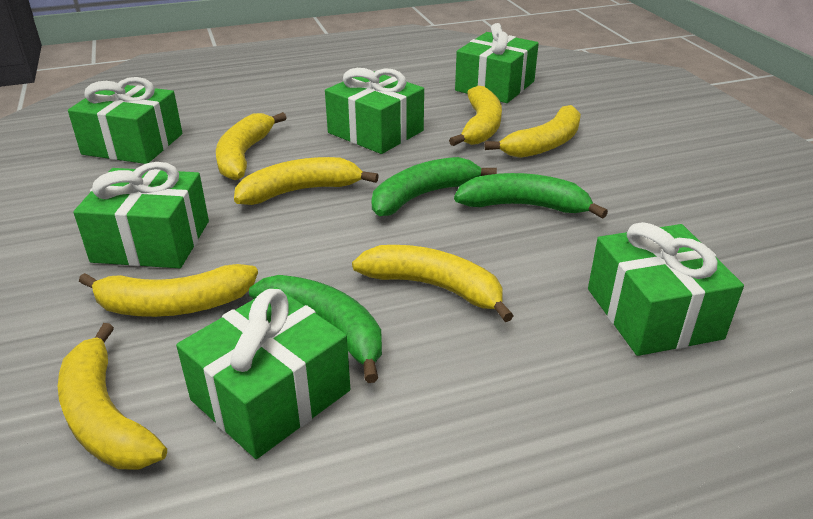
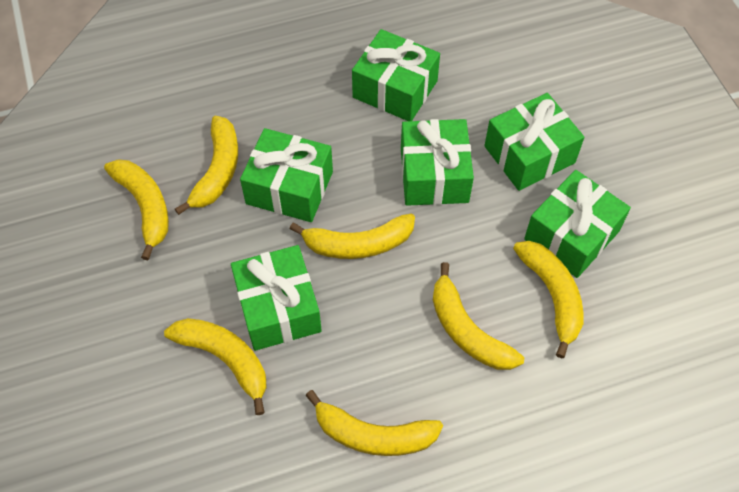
green banana: 3 -> 0

